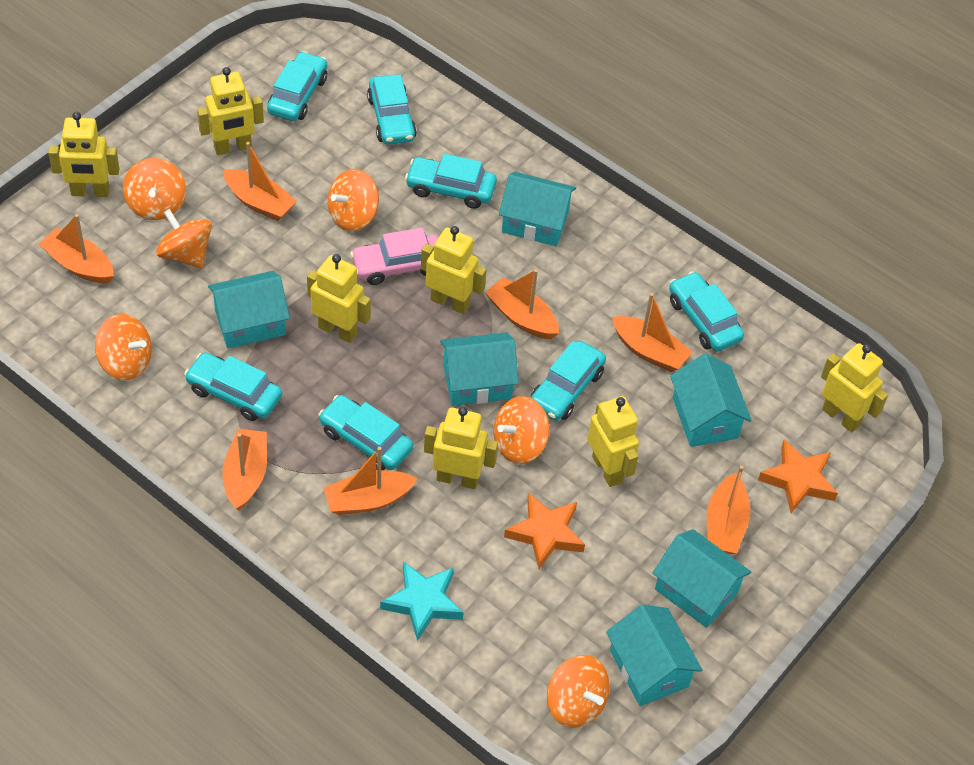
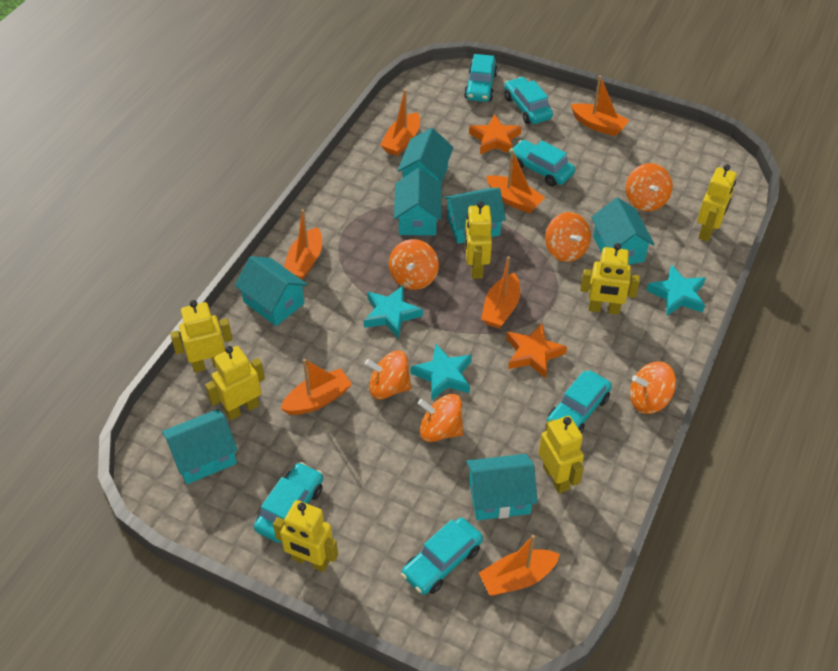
pink car: 1 -> 0
turquoise car: 7 -> 6
turquoise house: 6 -> 7
turquoise star: 1 -> 3

